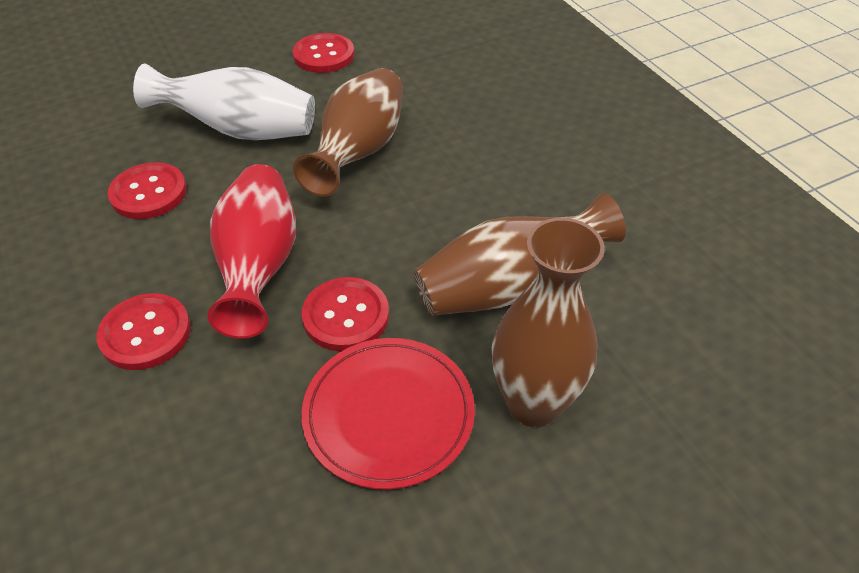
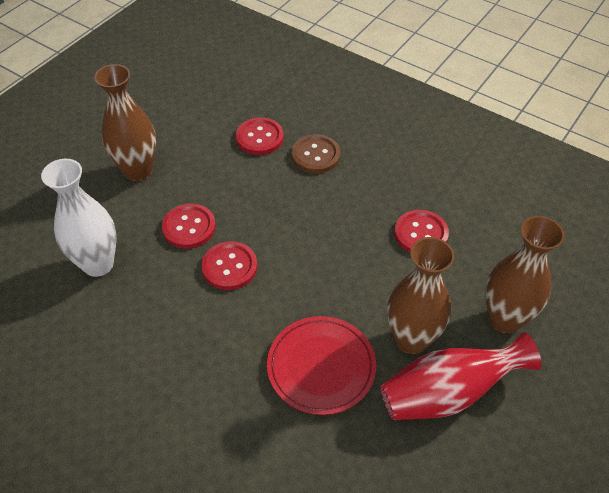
brown button: 0 -> 1

